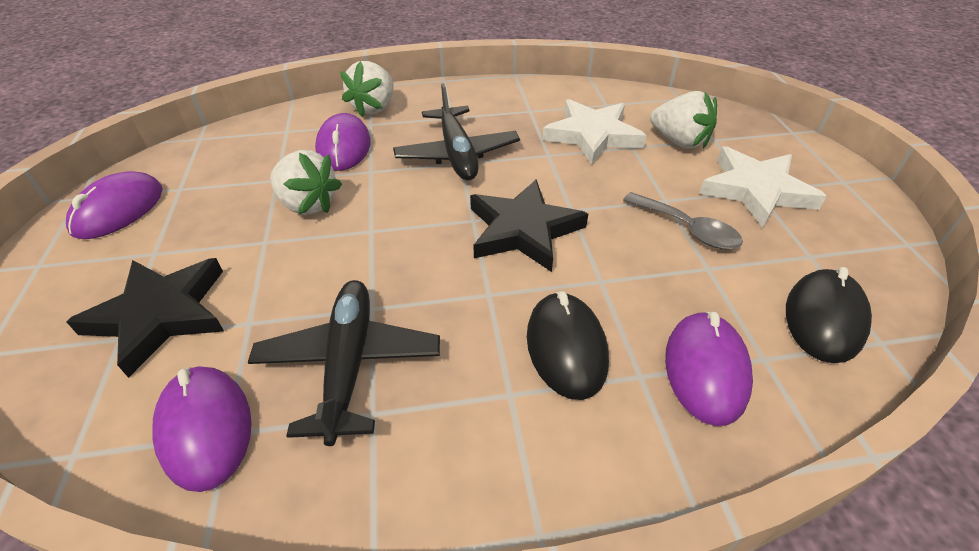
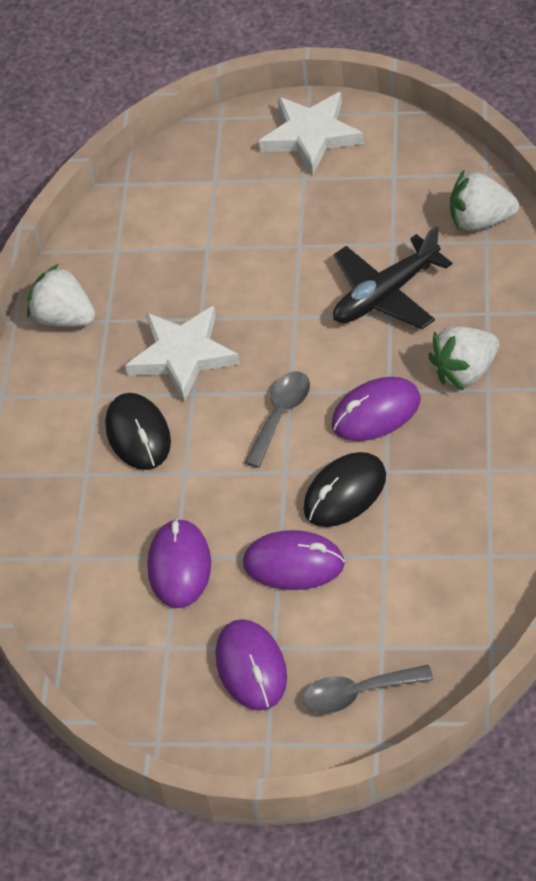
black plane: 2 -> 1
black star: 2 -> 0
grey spoon: 1 -> 2

